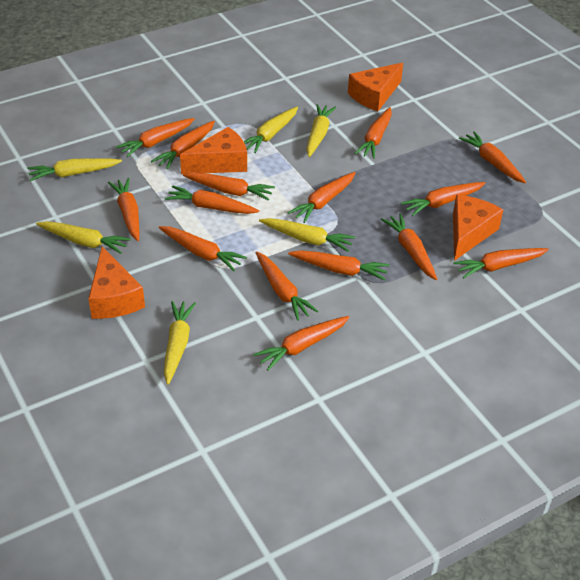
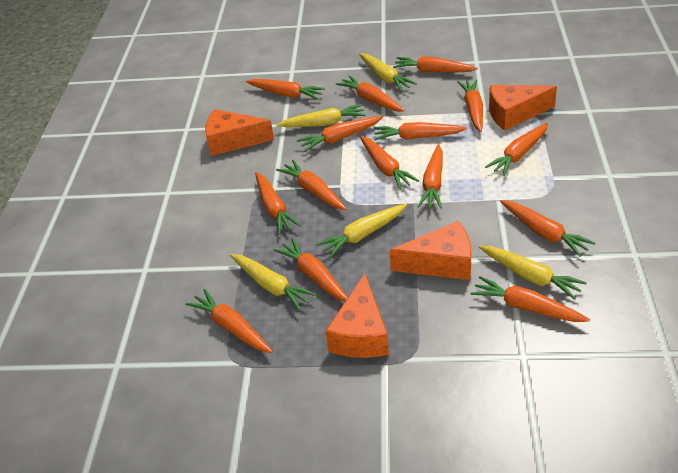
yellow carrot: 6 -> 5

